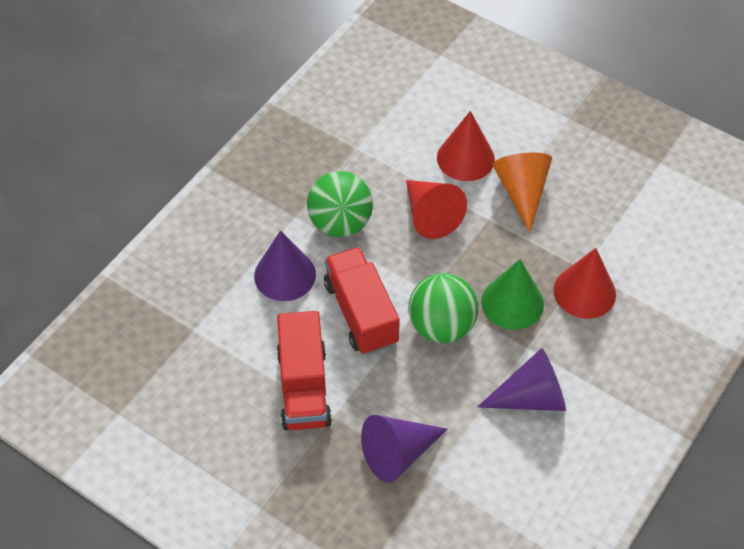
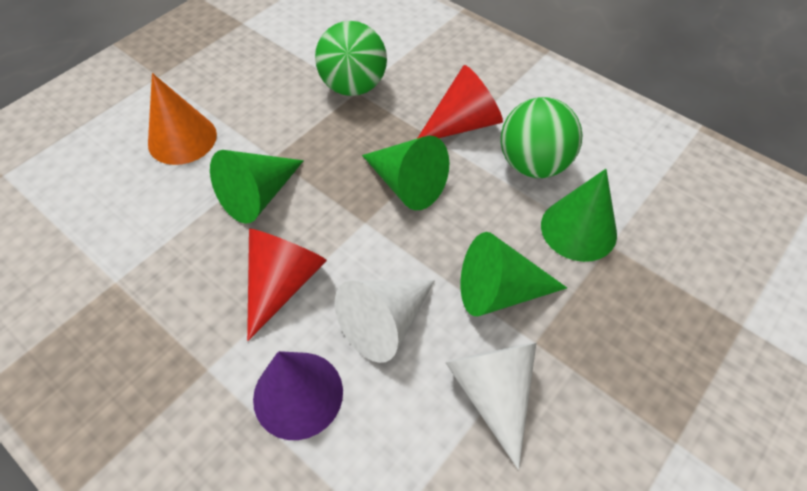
green cone: 1 -> 4
purple cone: 3 -> 1
red cone: 3 -> 2
red truck: 2 -> 0
white cone: 0 -> 2

